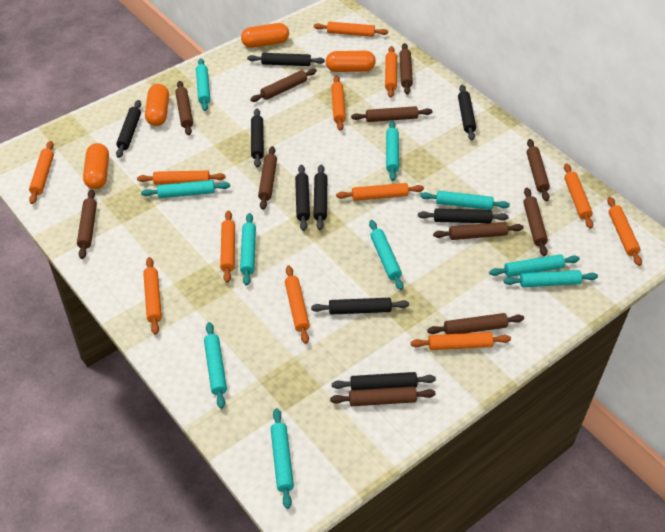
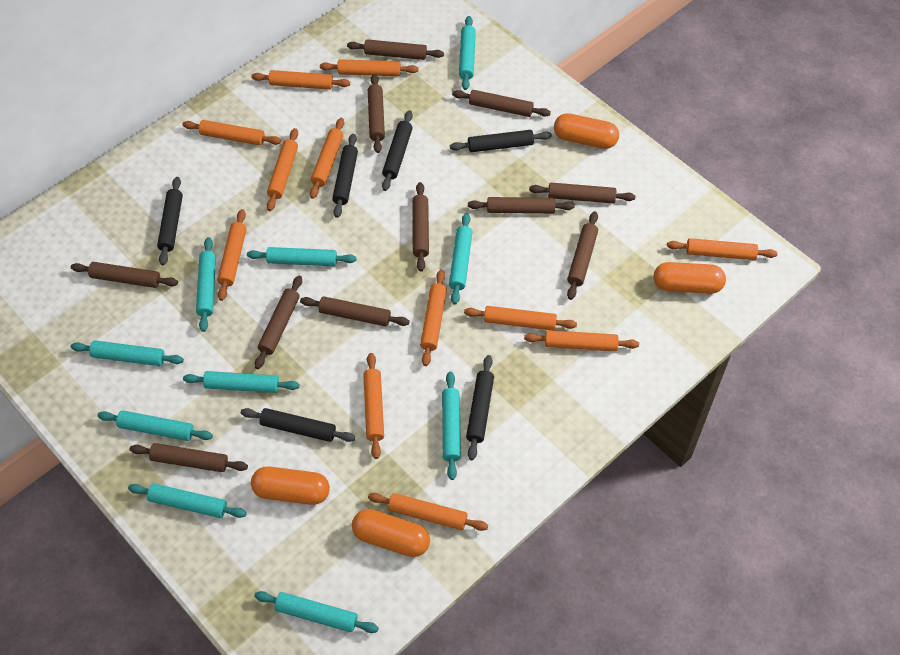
black rolling pin: 9 -> 6

